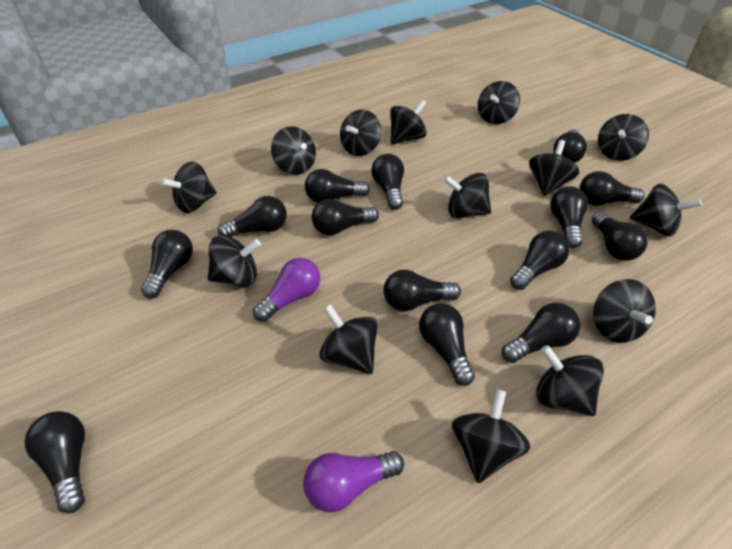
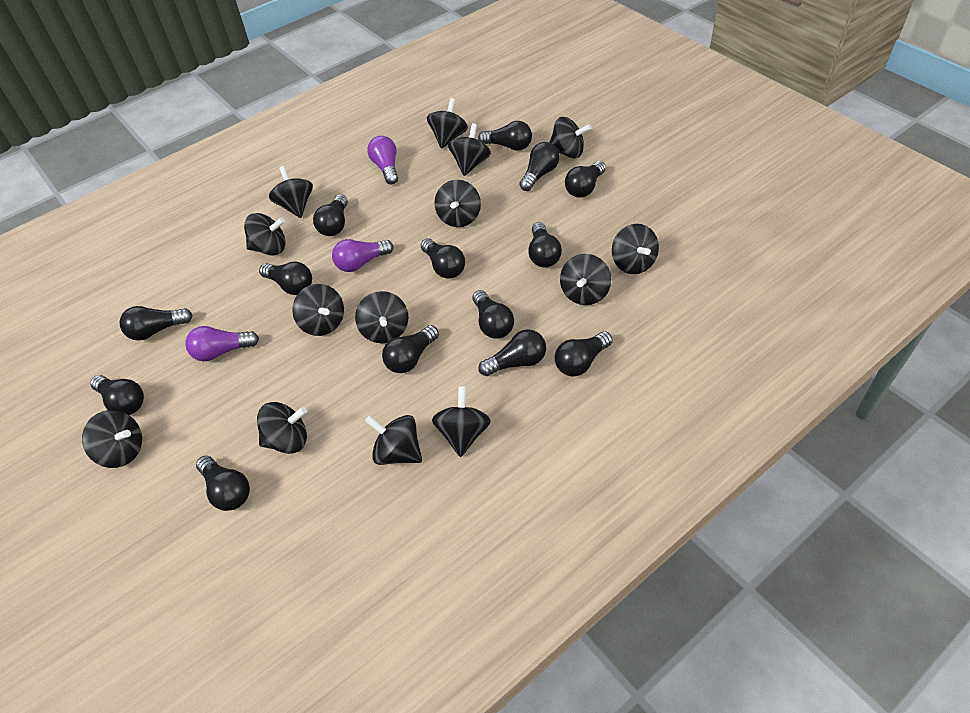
purple light bulb: 2 -> 3

